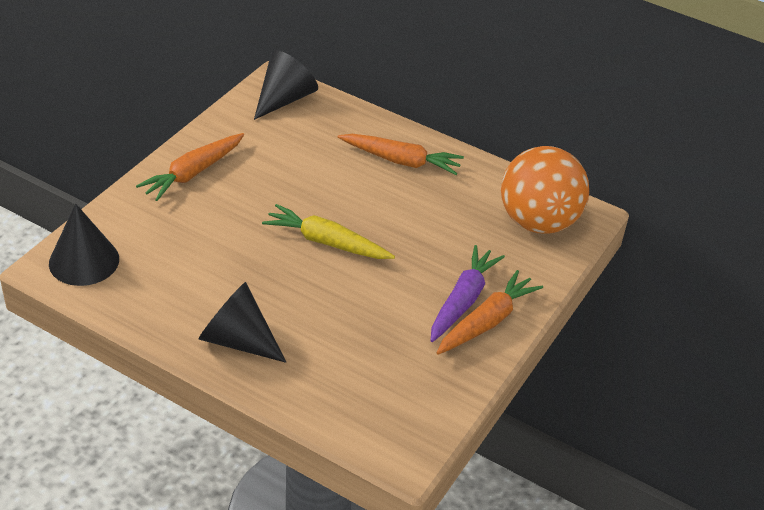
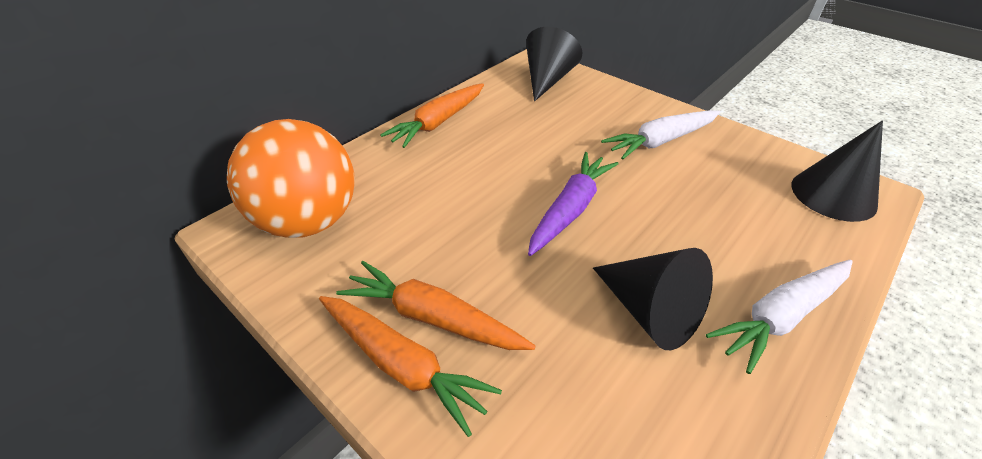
white carrot: 0 -> 2
yellow carrot: 1 -> 0

